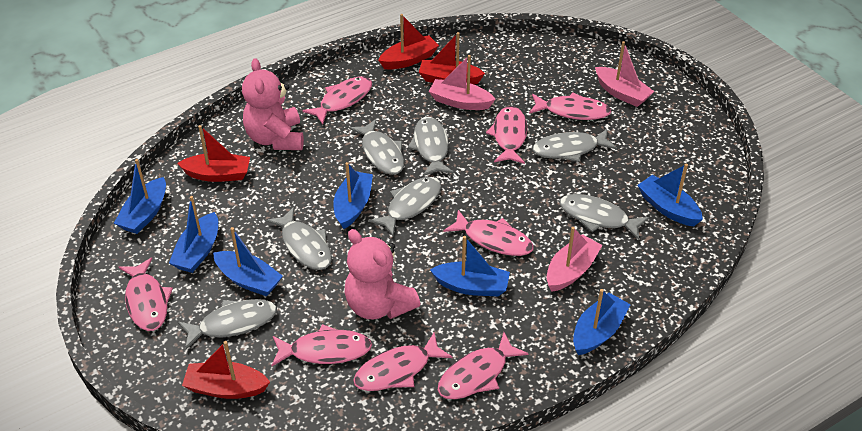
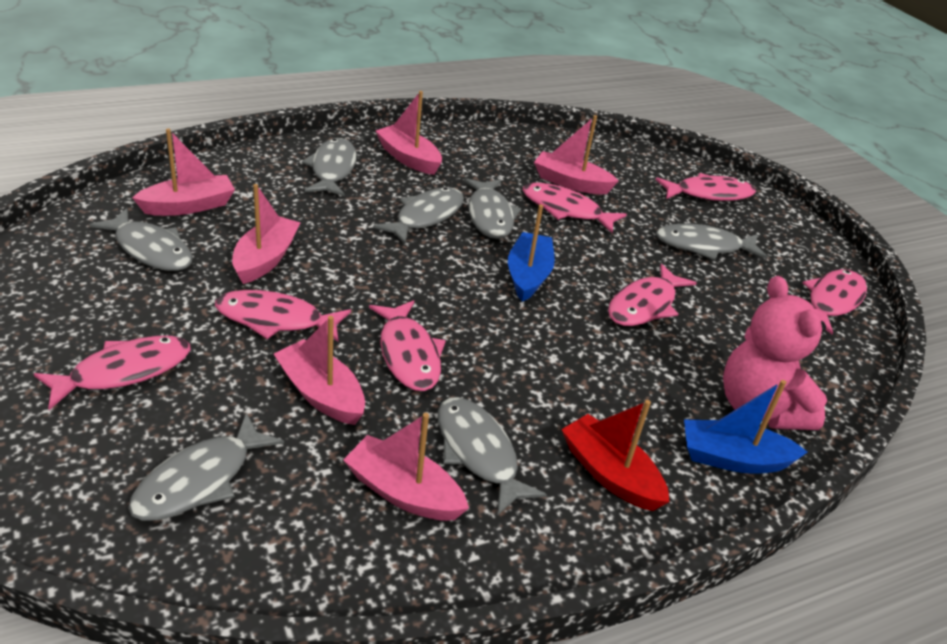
blue boat: 7 -> 2
pink boat: 3 -> 6
pink fish: 8 -> 7
pink teddy bear: 2 -> 1
red boat: 4 -> 1

